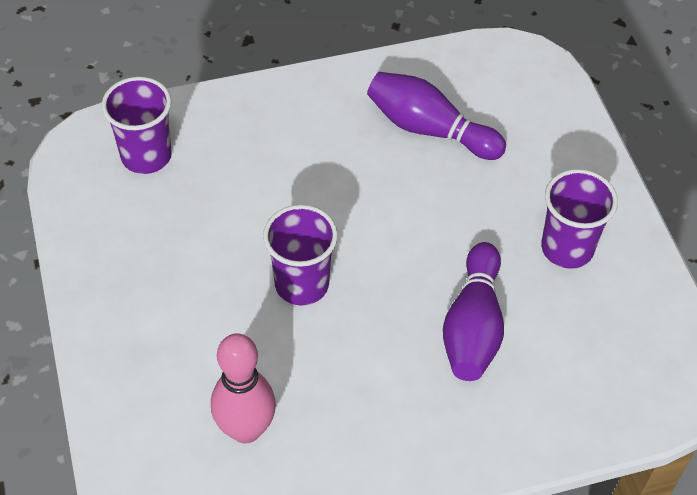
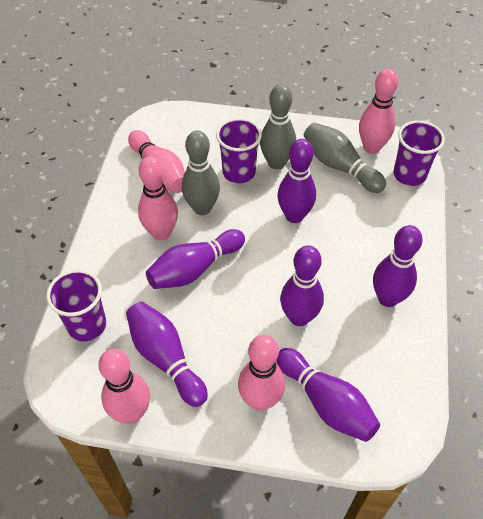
grey bowling pin: 0 -> 3
pink bowling pin: 1 -> 5
purple bowling pin: 2 -> 6

